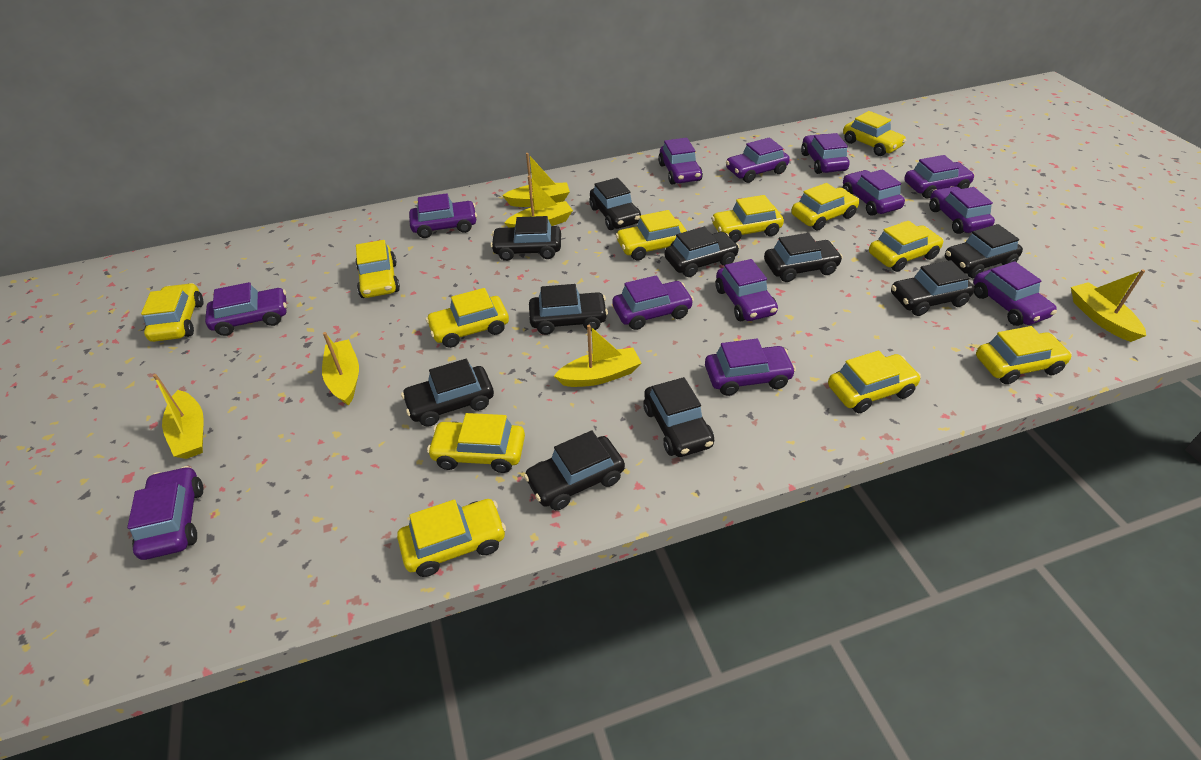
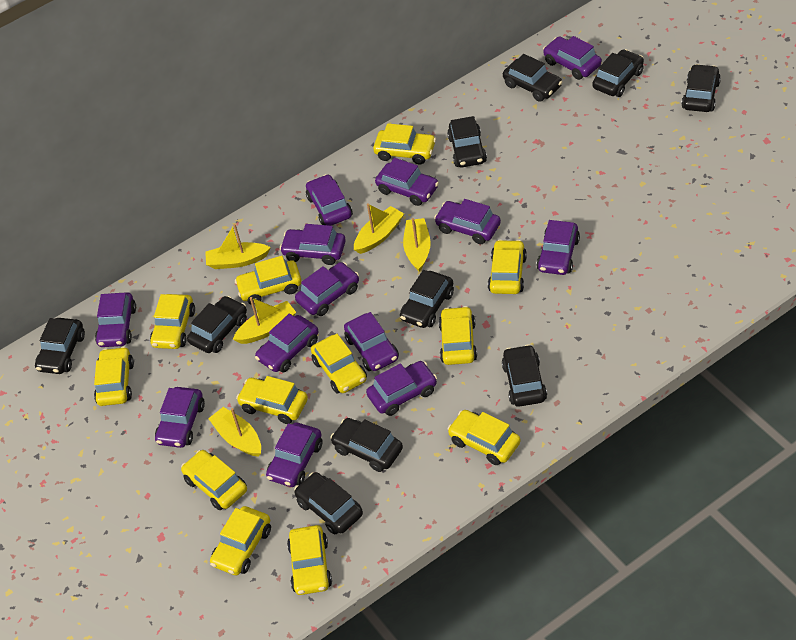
yellow boat: 6 -> 5

